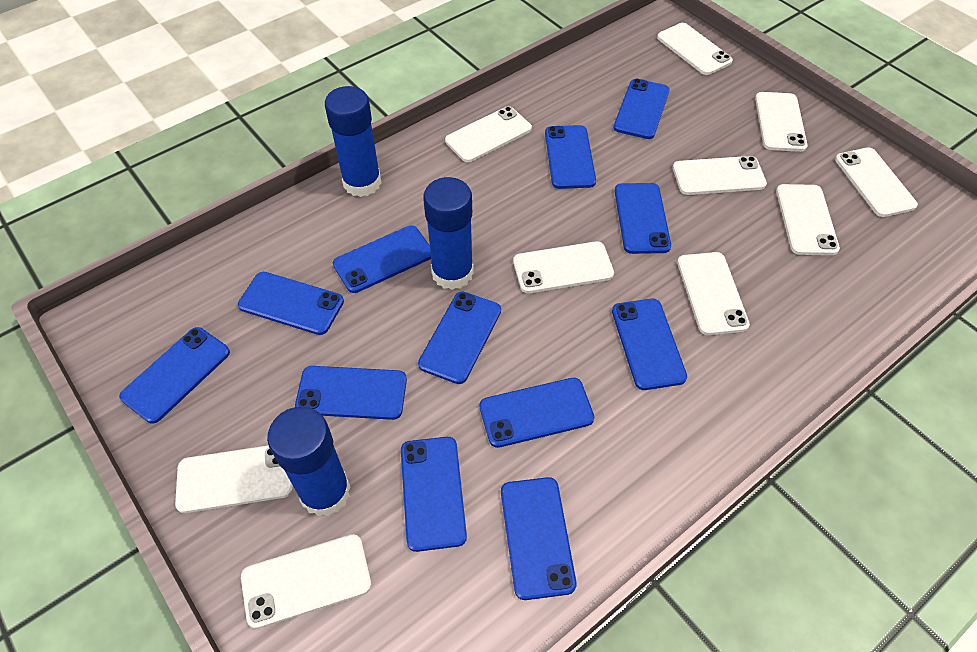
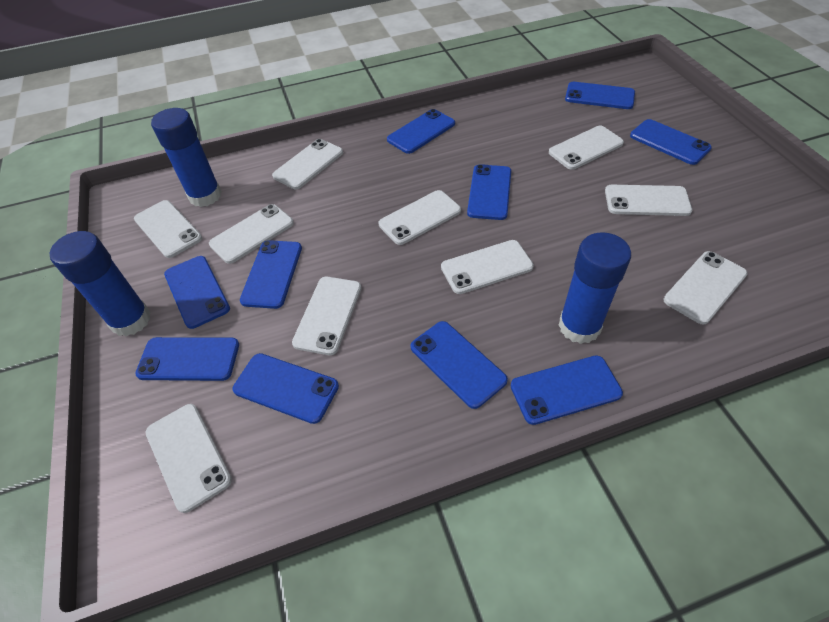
blue phone: 12 -> 10

